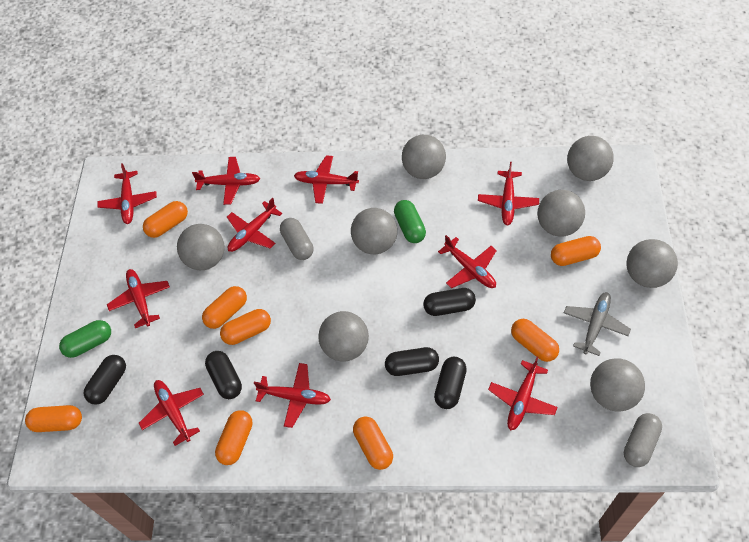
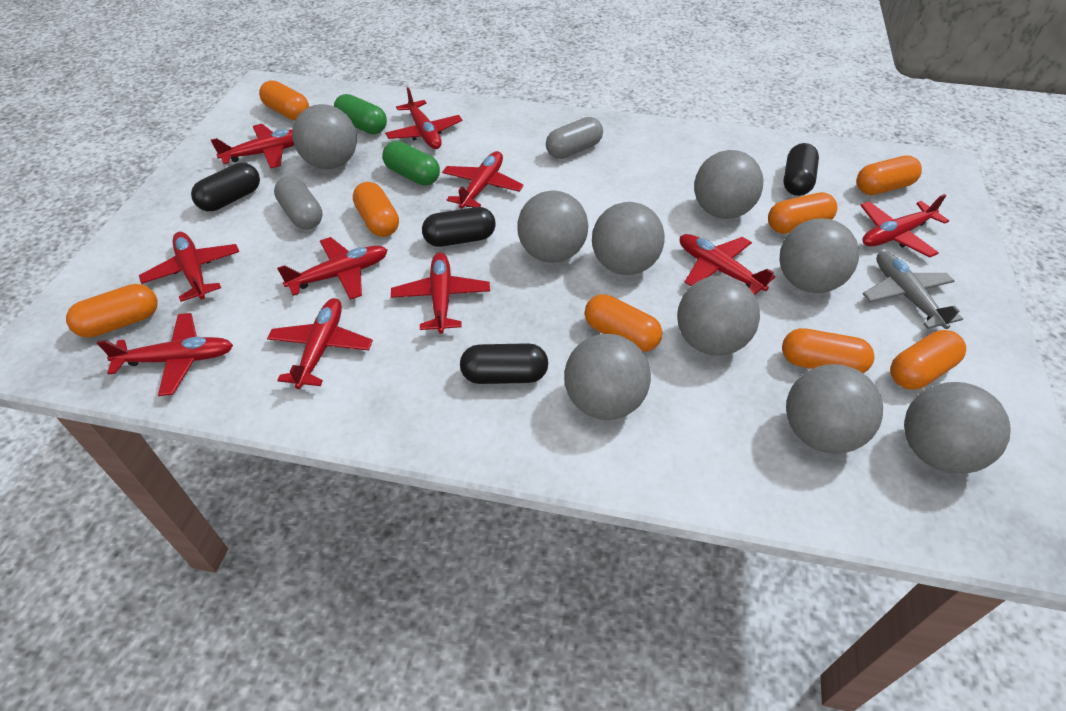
black capsule: 5 -> 4
grey ball: 8 -> 9

